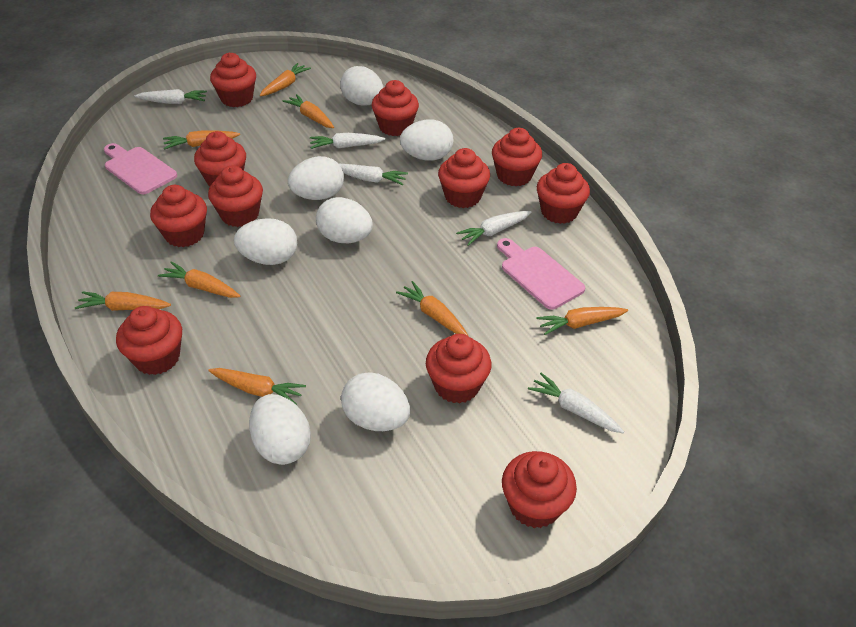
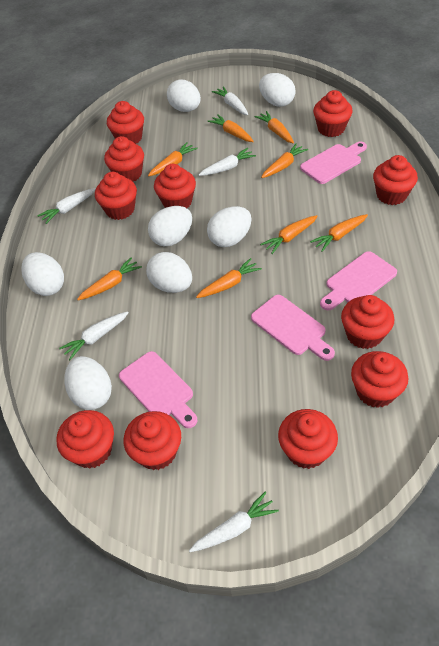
pink cutting board: 2 -> 4

